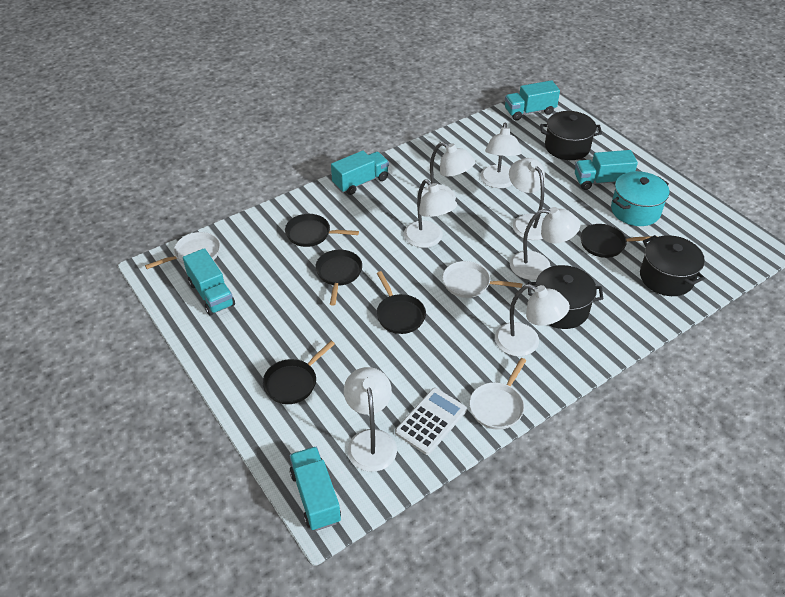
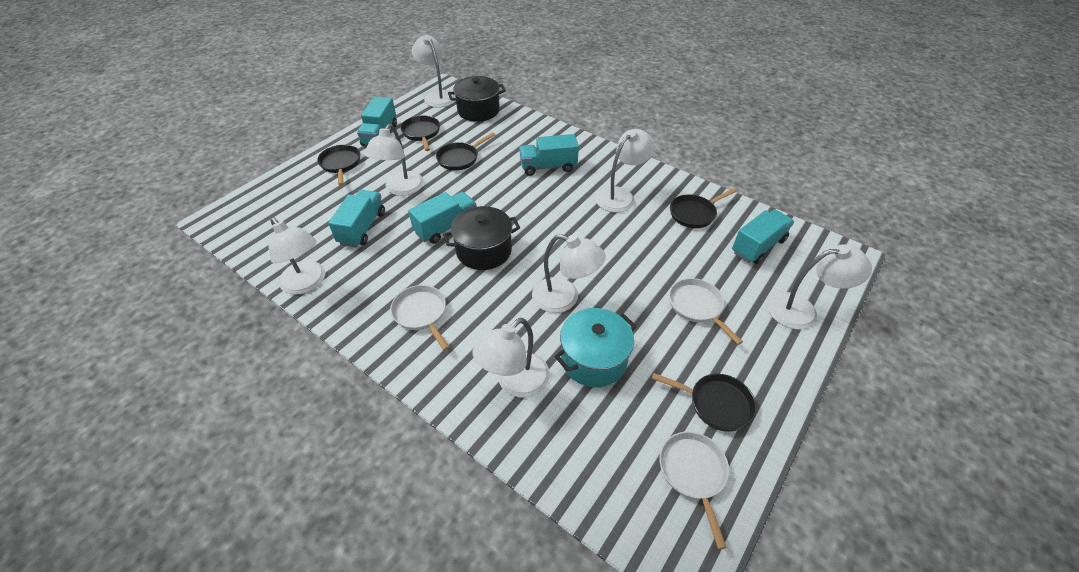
black pot: 3 -> 2
white calculator: 1 -> 0

